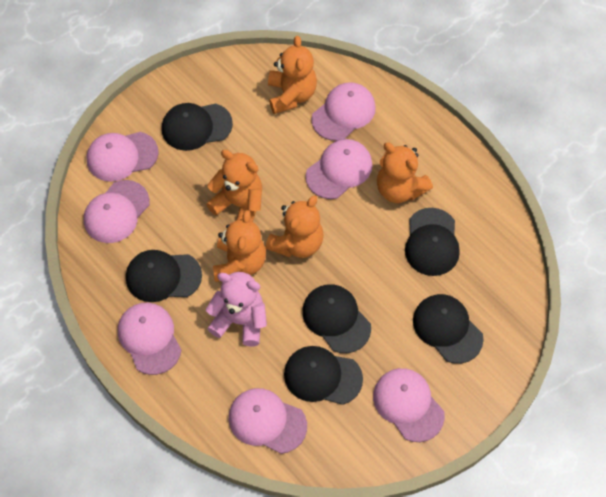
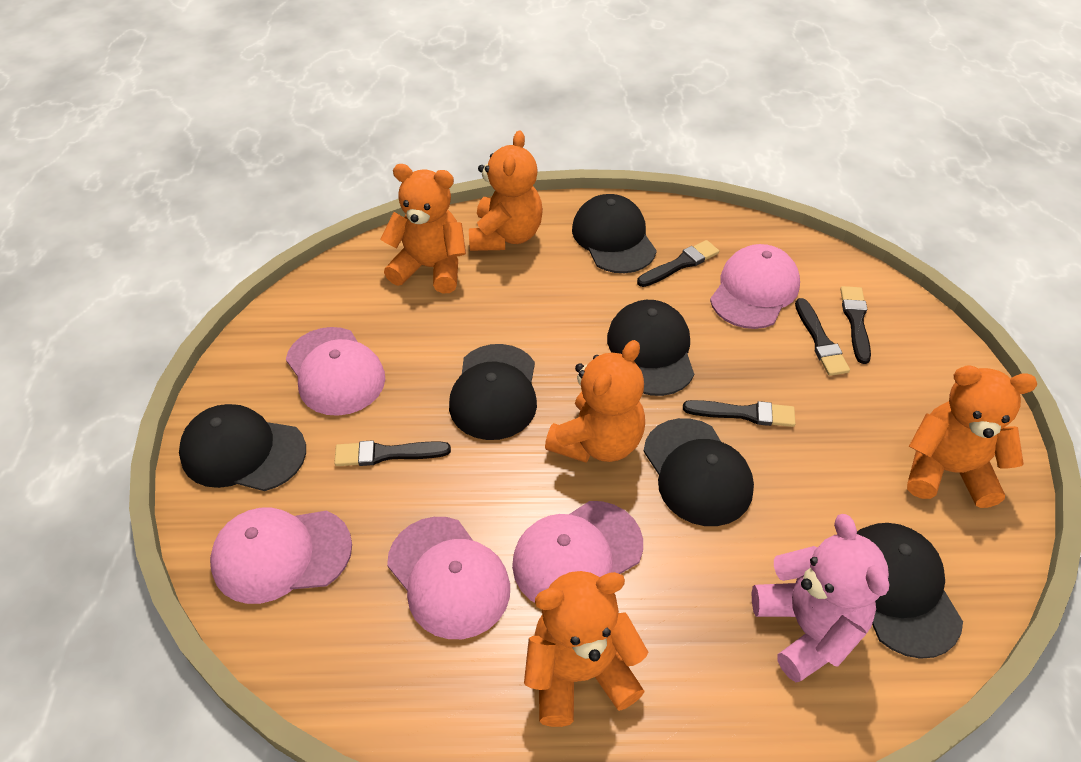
black brush: 0 -> 5
pink cap: 7 -> 5

